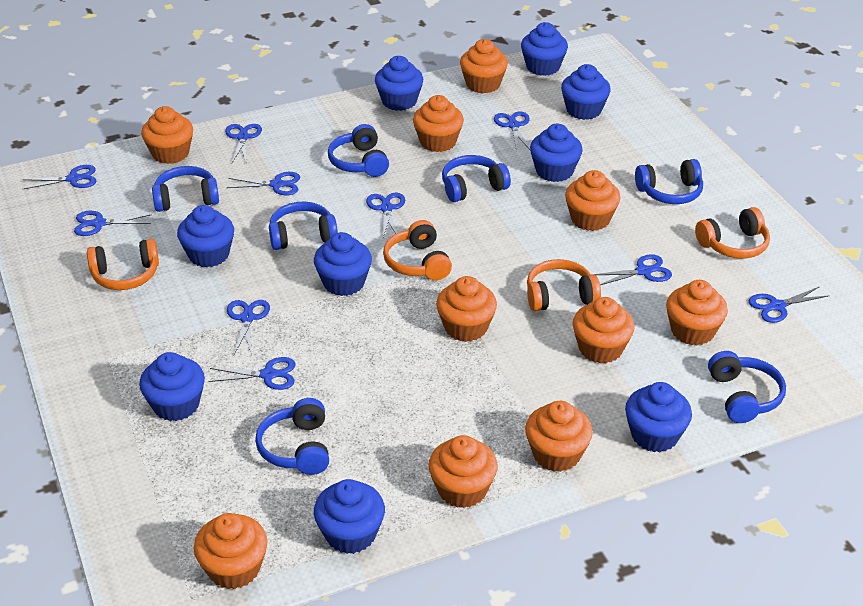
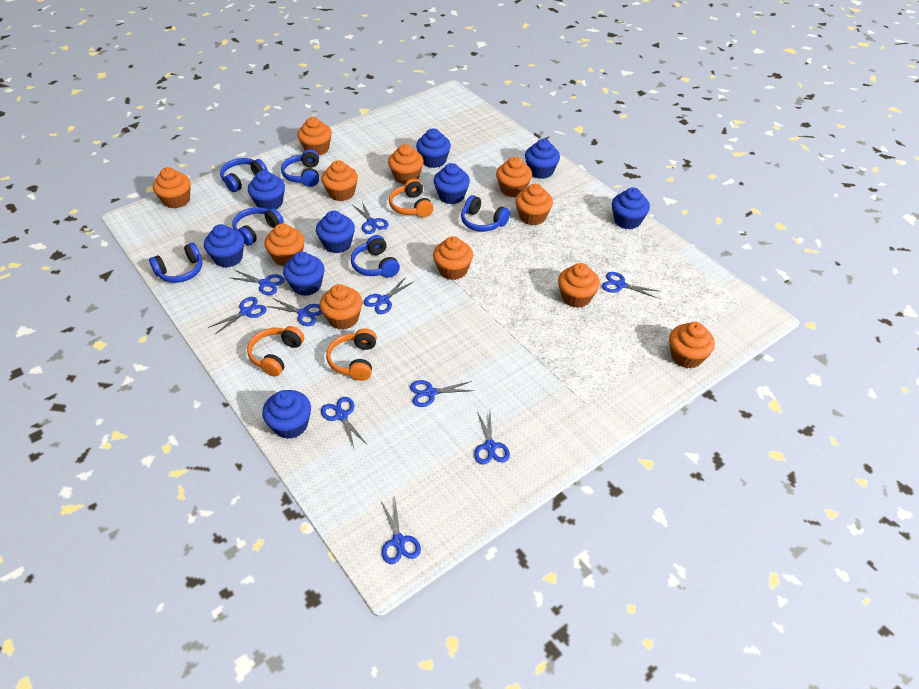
blue headphones: 7 -> 6
orange cupcake: 10 -> 11
orange headphones: 4 -> 3

